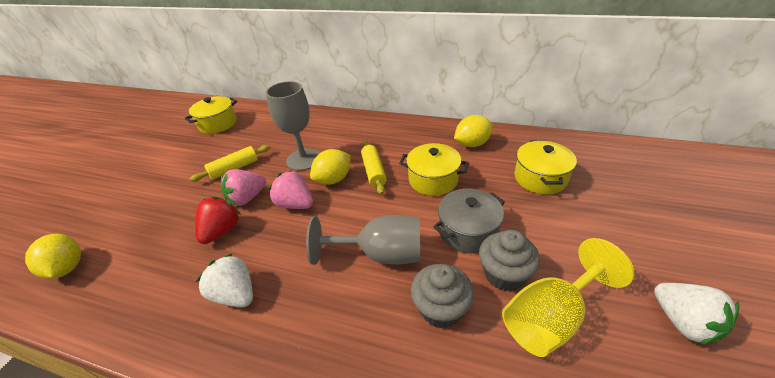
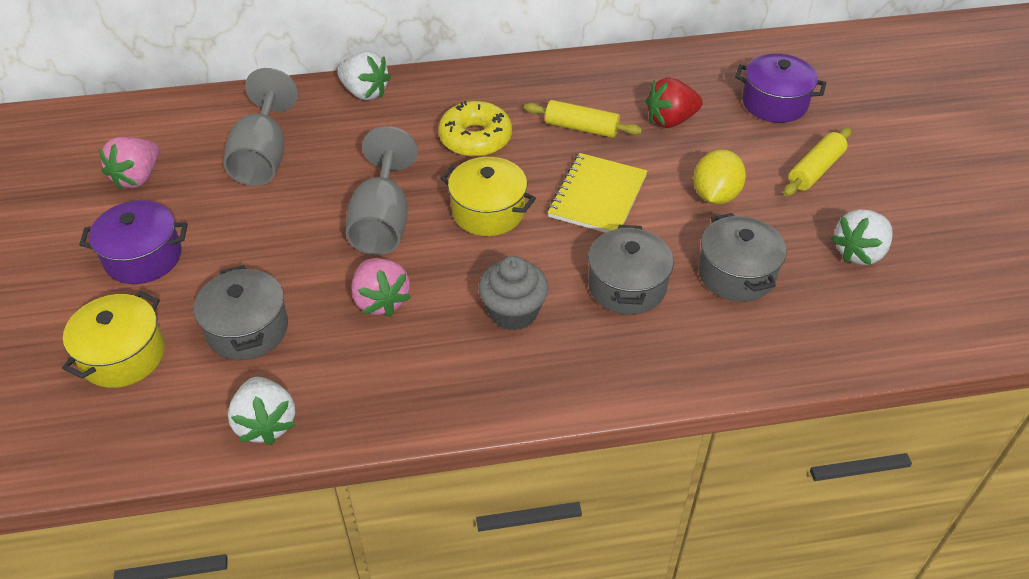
grey cupcake: 2 -> 1
grey pot: 1 -> 3
purple pot: 0 -> 2
white strawberry: 2 -> 3
yellow donut: 0 -> 1
yellow goblet: 1 -> 0
yellow lemon: 3 -> 1
yellow notebook: 0 -> 1
yellow pot: 3 -> 2

